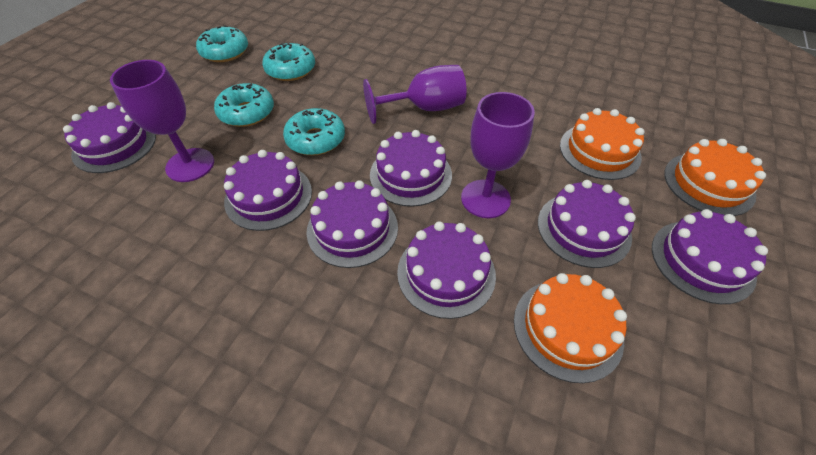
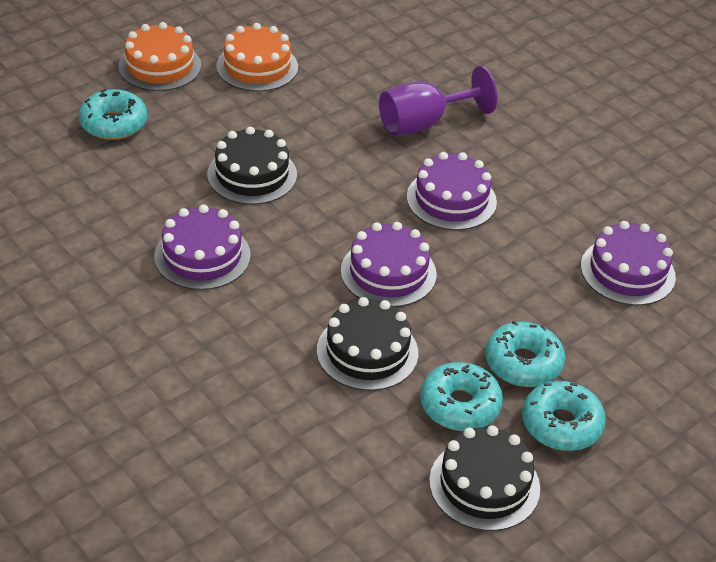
black cake: 0 -> 3
orange cake: 3 -> 2
purple cake: 7 -> 4
purple goblet: 3 -> 1

